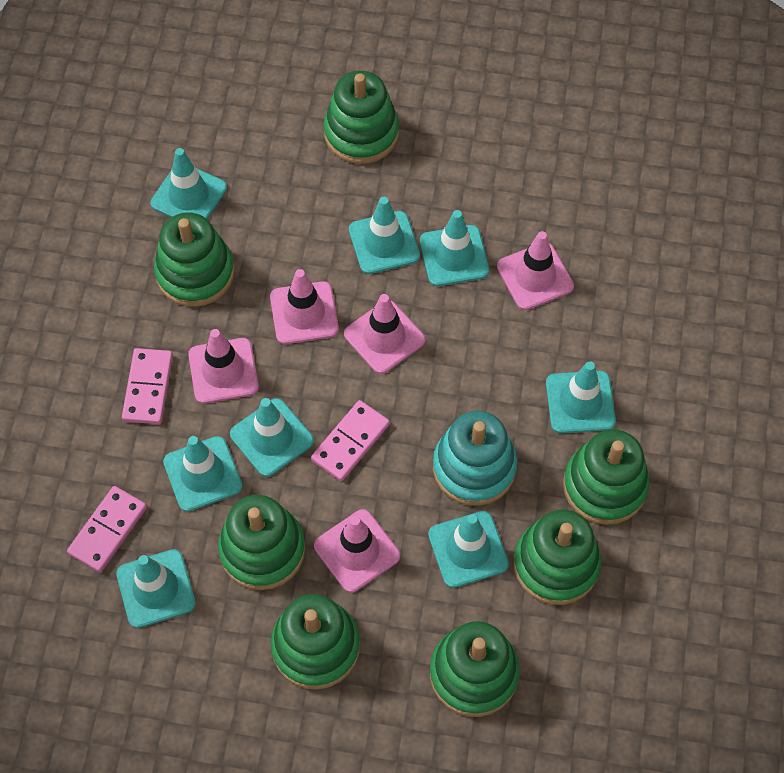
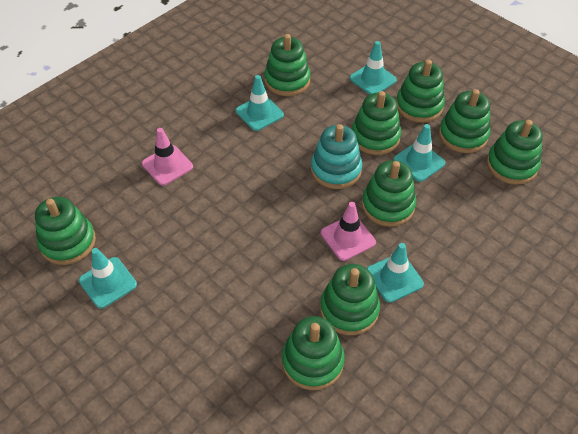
green stacking toy: 7 -> 9
pink domino: 3 -> 0
pink traffic cone: 5 -> 2
turquoise traffic cone: 8 -> 5

